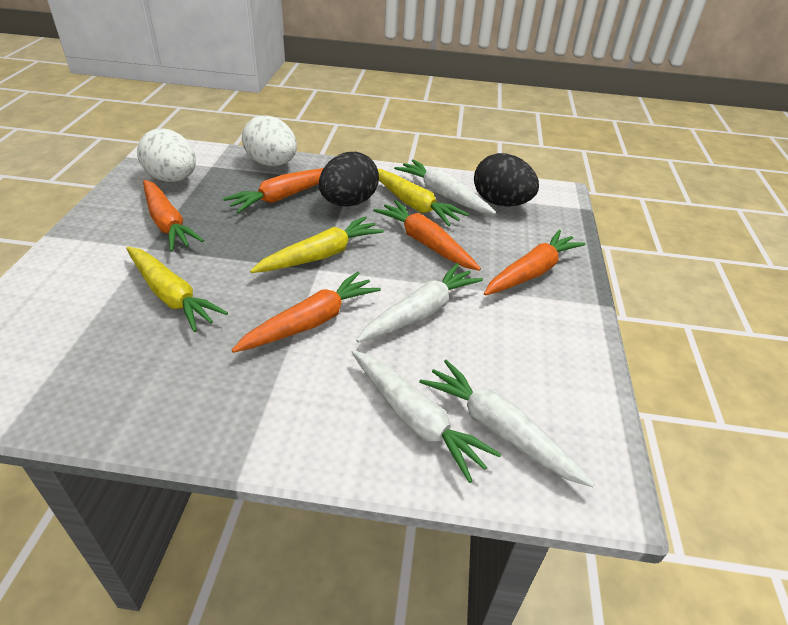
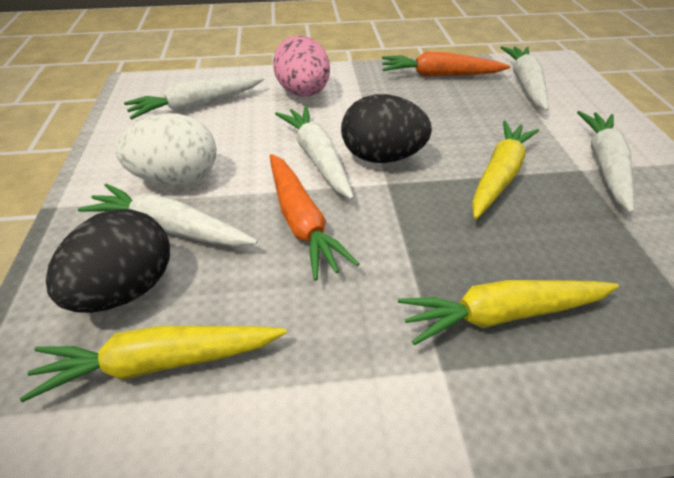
orange carrot: 5 -> 2
pink egg: 0 -> 1
white carrot: 4 -> 5
white egg: 2 -> 1

